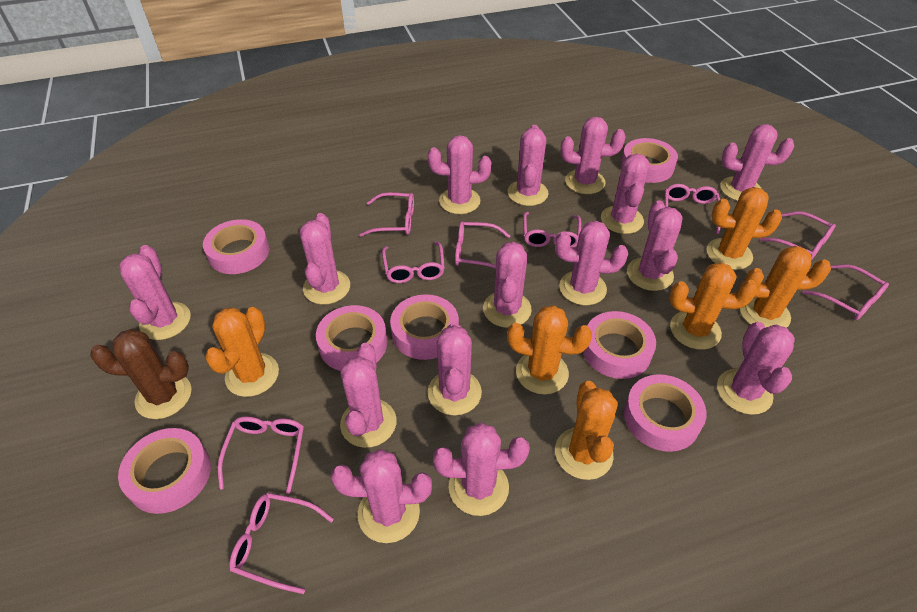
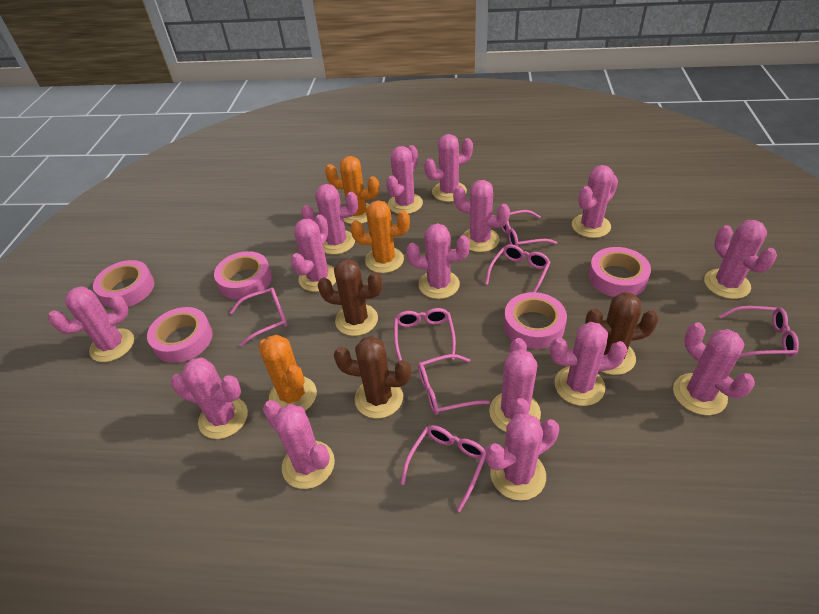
brown cactus: 1 -> 3
orange cactus: 6 -> 3
pink glasses: 9 -> 7
pink tape: 7 -> 5

